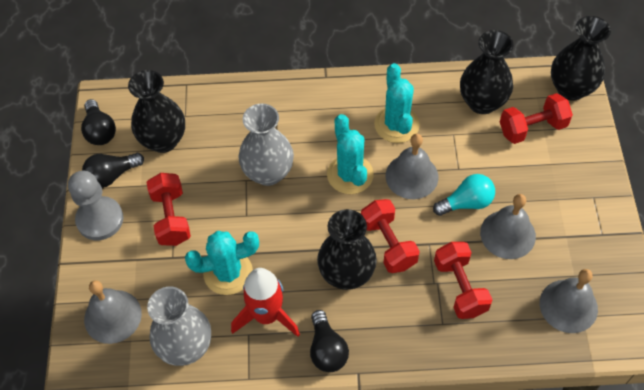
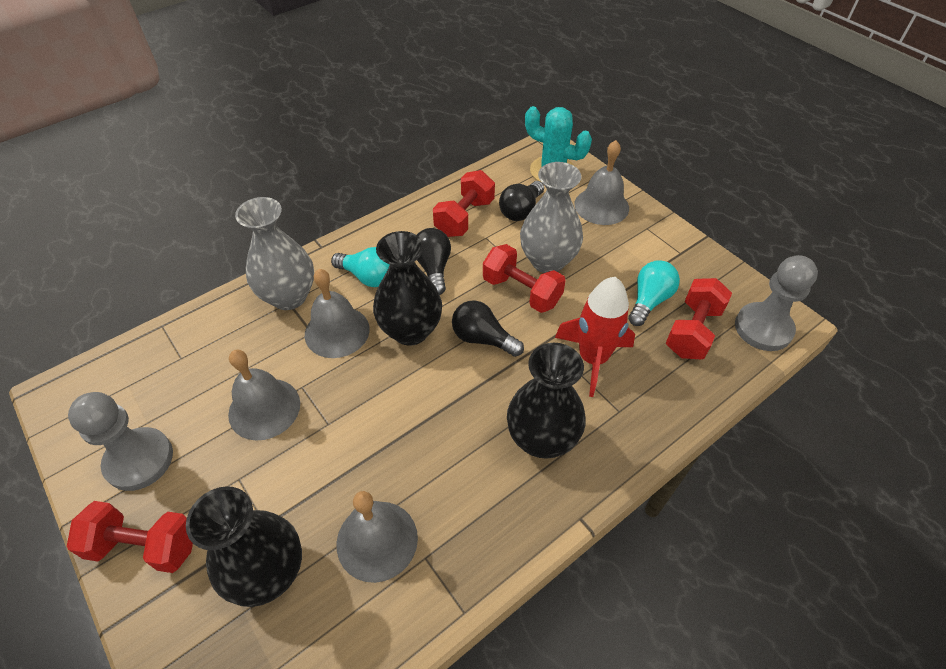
black vase: 4 -> 3
grey pawn: 1 -> 2
turquoise cactus: 3 -> 1
turquoise light bulb: 1 -> 2

